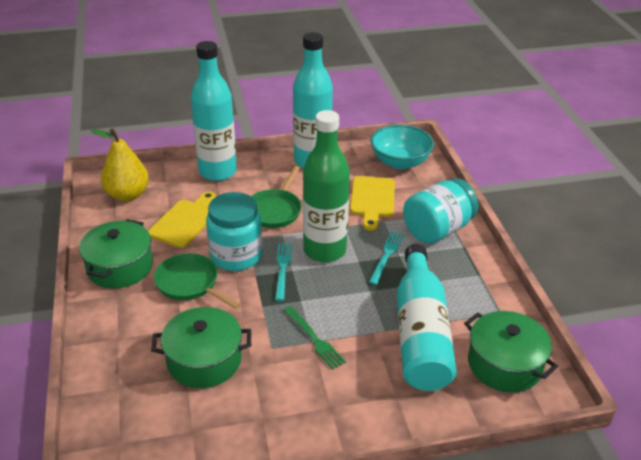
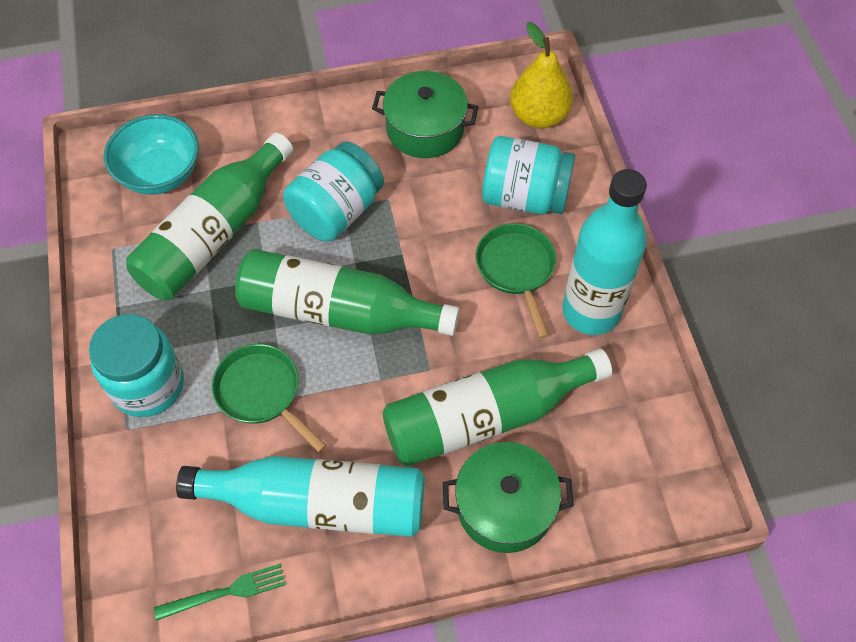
green bottle: 1 -> 3
green pot: 3 -> 2
turquoise bottle: 3 -> 2
turquoise fork: 2 -> 0
turquoise jar: 2 -> 3
yellow cutting board: 2 -> 0

